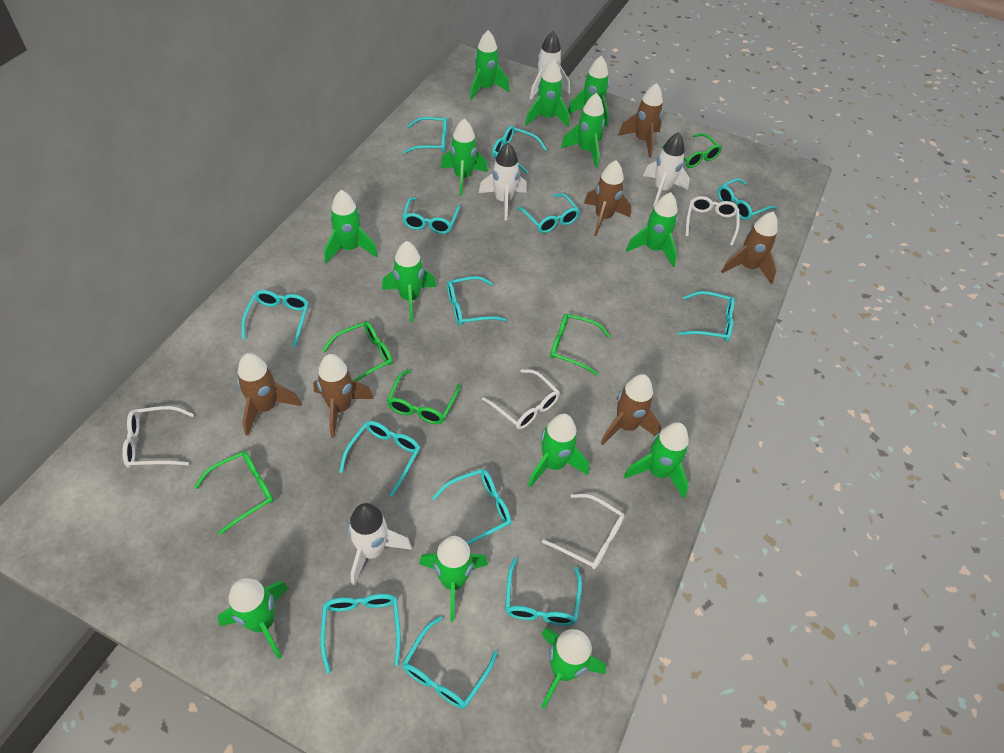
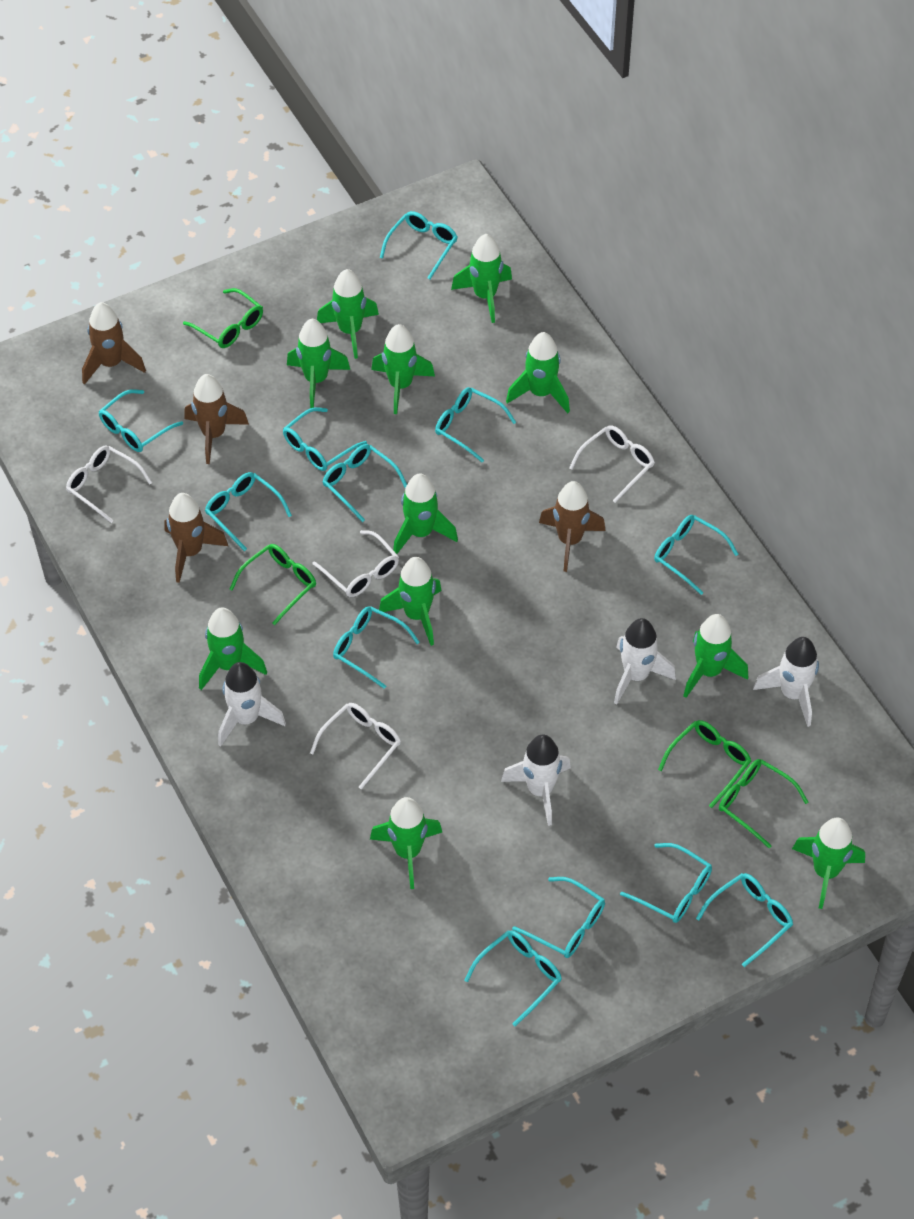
brown rocket: 6 -> 4
green glasses: 5 -> 4
green rocket: 13 -> 11
turquoise glasses: 13 -> 12

